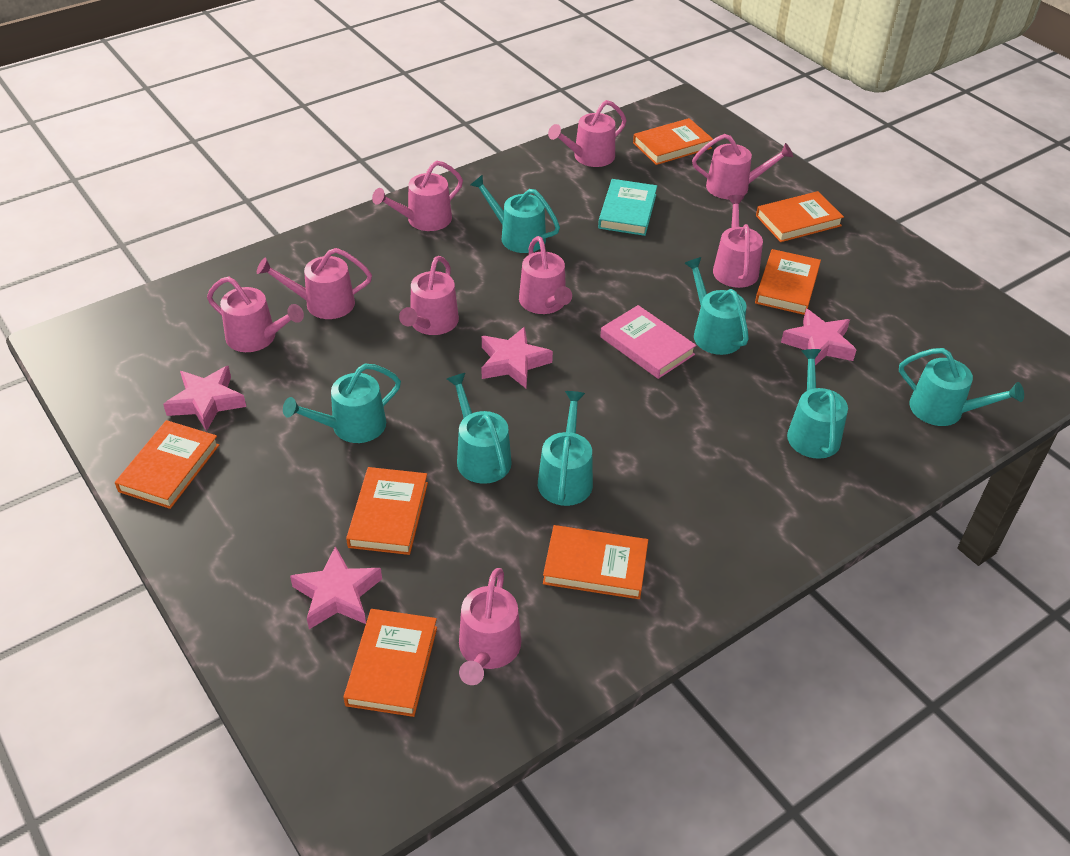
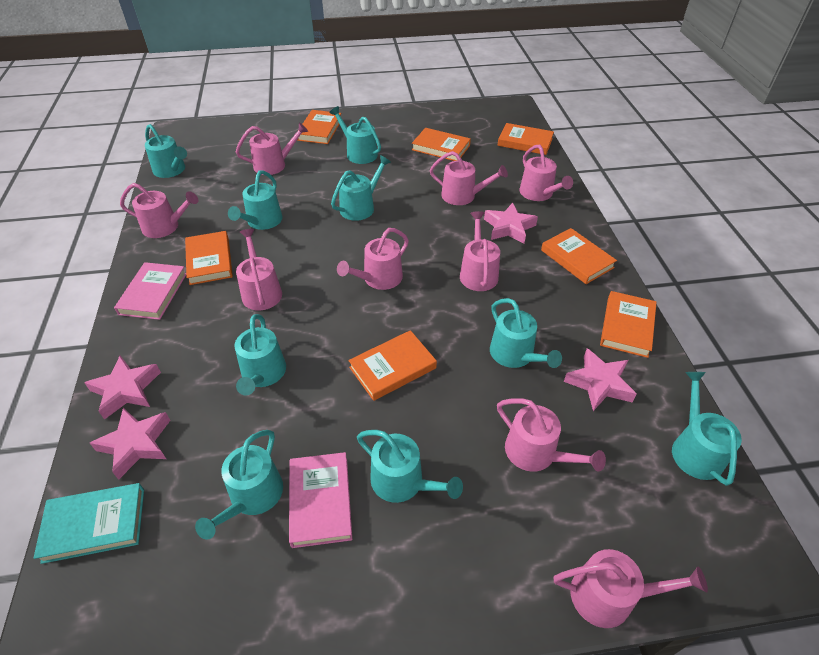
pink book: 1 -> 2
turquoise watering can: 7 -> 9

